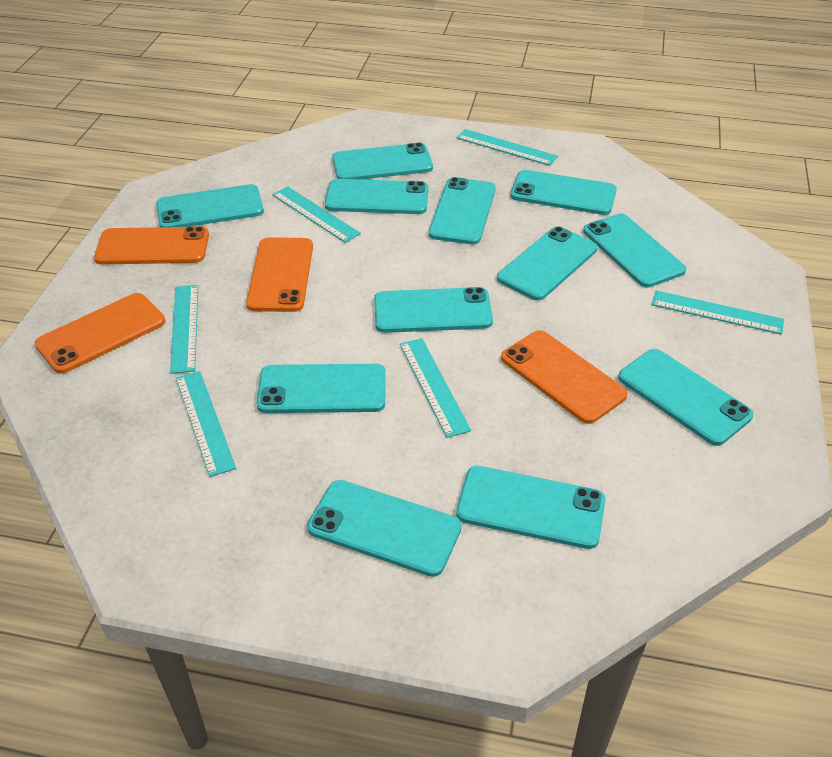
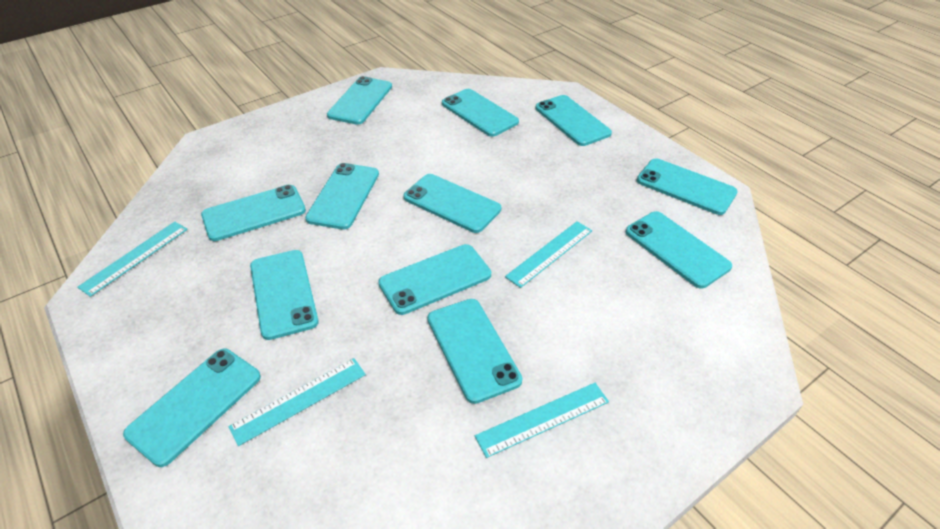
orange phone: 4 -> 0
turquoise ruler: 6 -> 4

